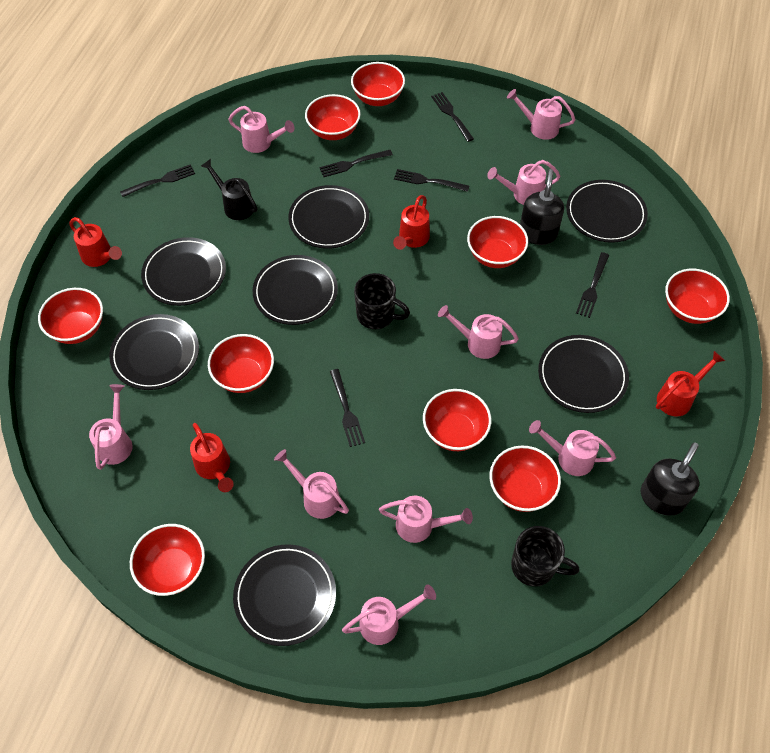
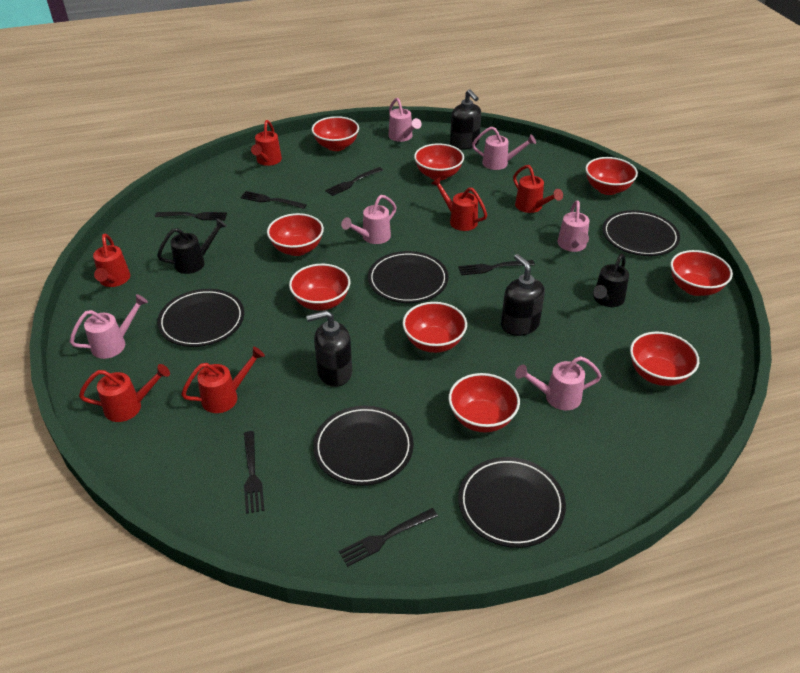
black mug: 2 -> 0
black plate: 7 -> 5
black soap dispenser: 2 -> 3
black watering can: 1 -> 2
pink watering can: 9 -> 6
red watering can: 4 -> 6

